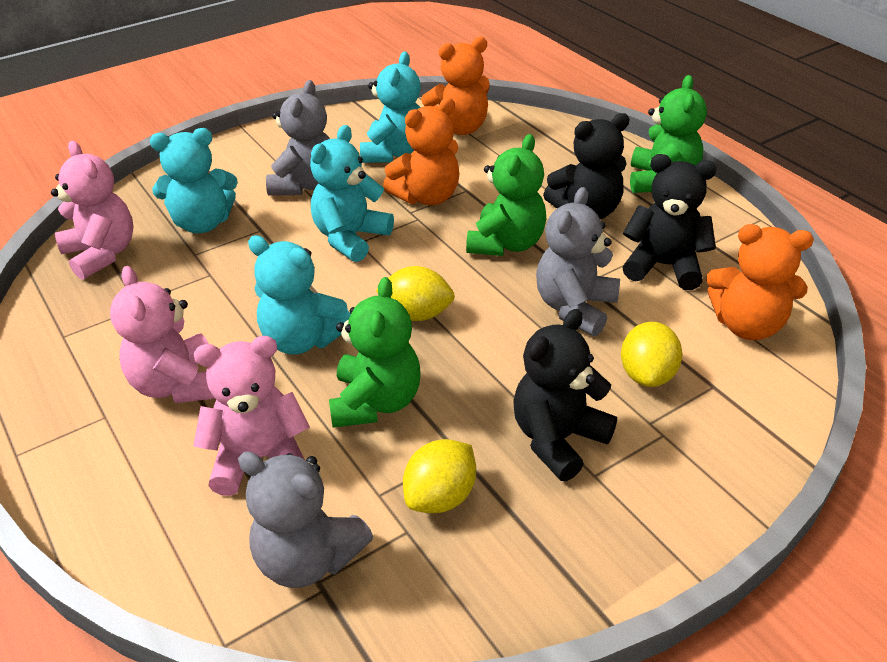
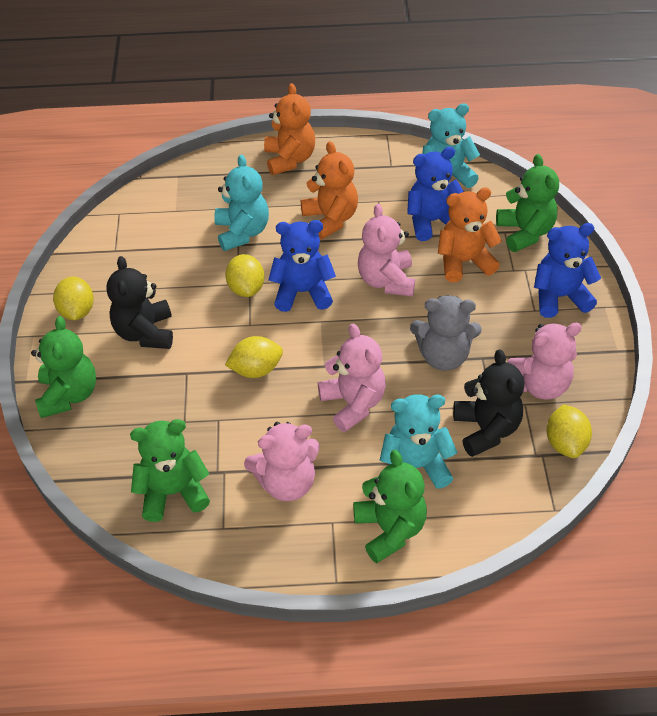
black teddy bear: 3 -> 2
blue teddy bear: 0 -> 3
green teddy bear: 3 -> 4
grey teddy bear: 3 -> 1
pink teddy bear: 3 -> 4
turquoise teddy bear: 4 -> 3
yellow lemon: 3 -> 4

